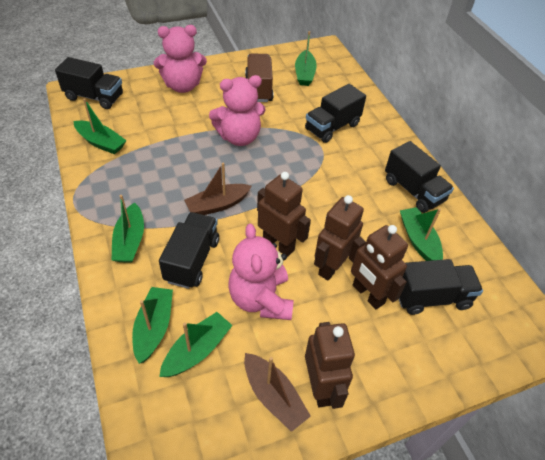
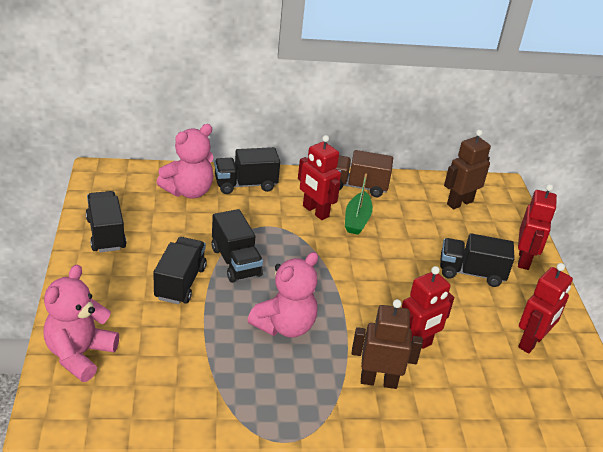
brown boat: 2 -> 0
brown robot: 4 -> 2
green boat: 6 -> 1
red robot: 0 -> 4

